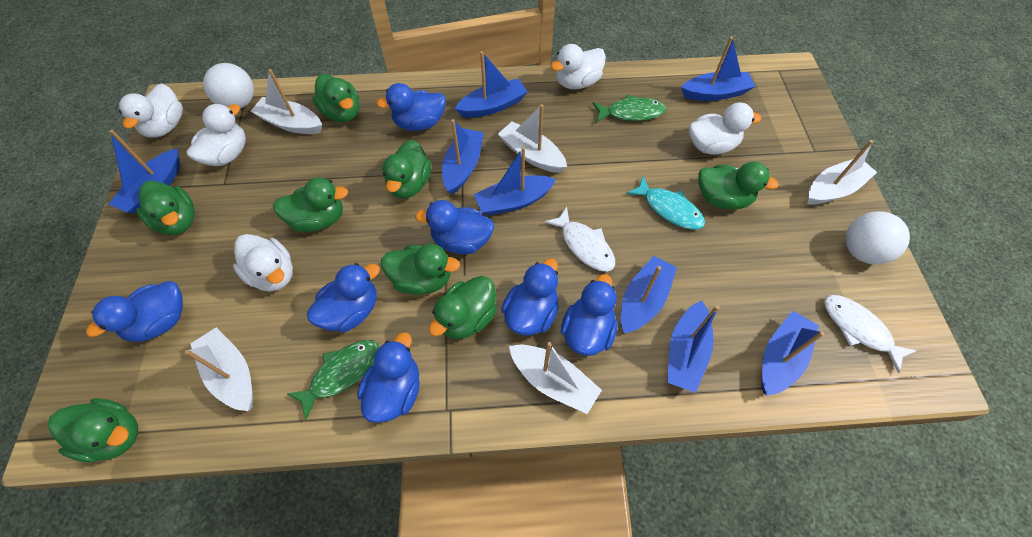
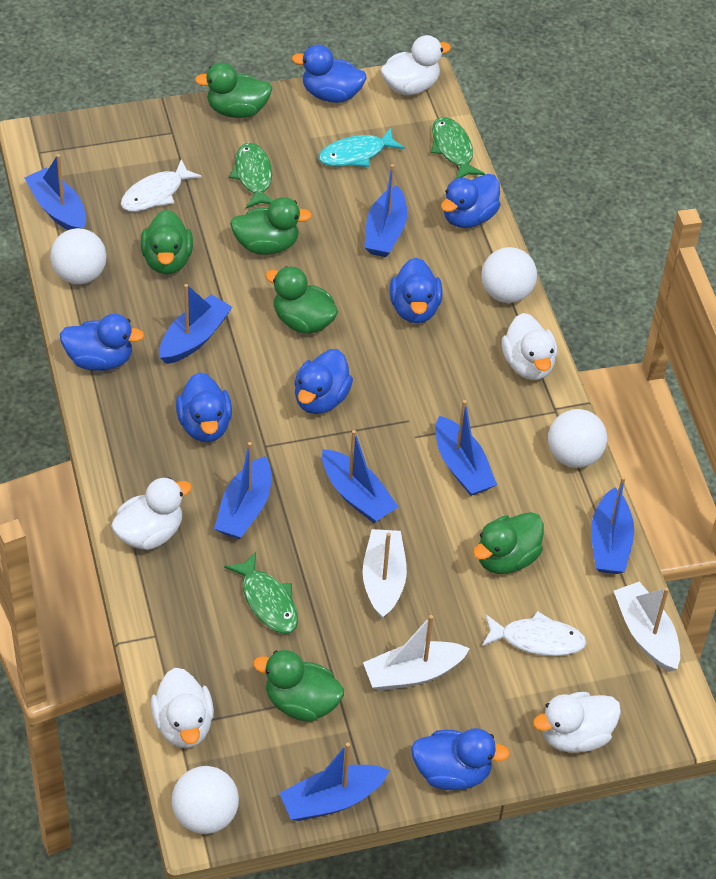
green duck: 8 -> 6
green fish: 2 -> 3
white ball: 2 -> 4
white boat: 5 -> 3

